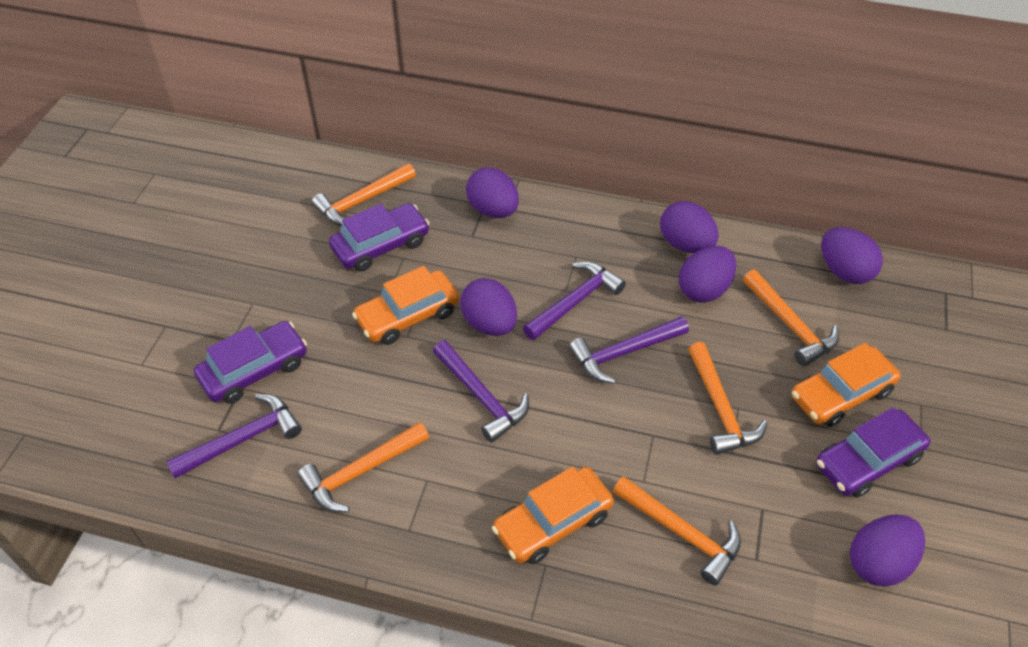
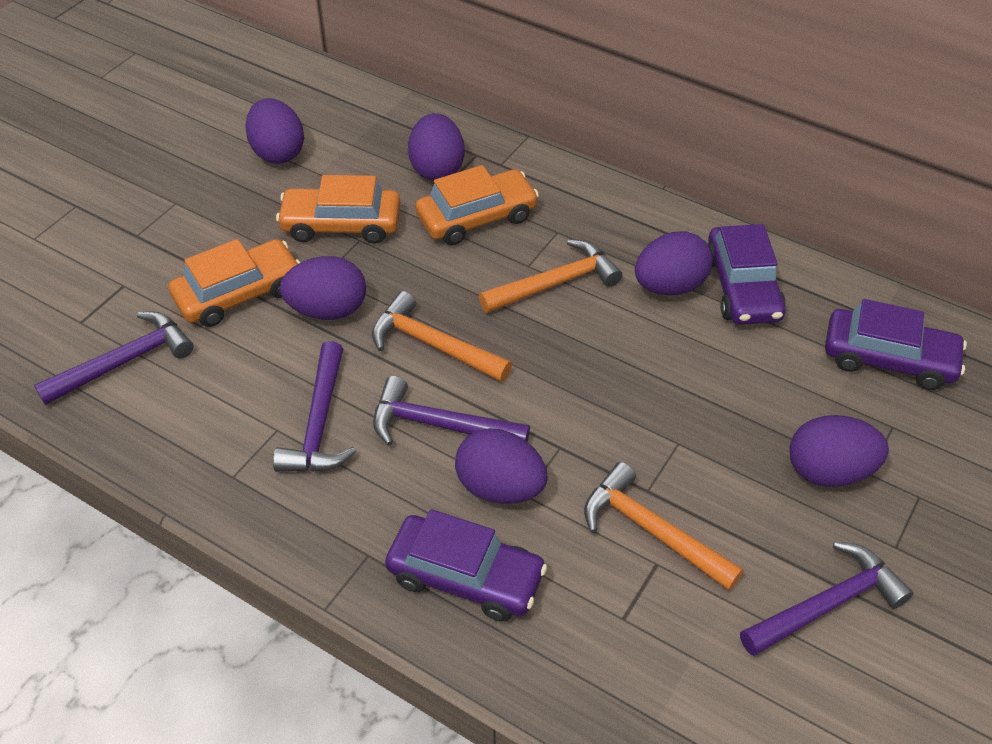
orange hammer: 5 -> 3

